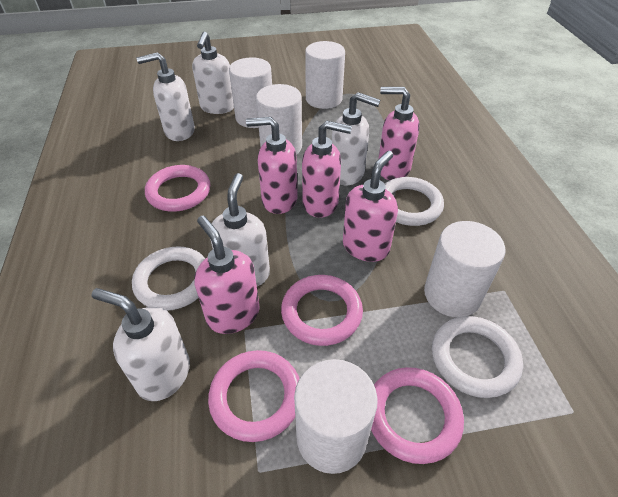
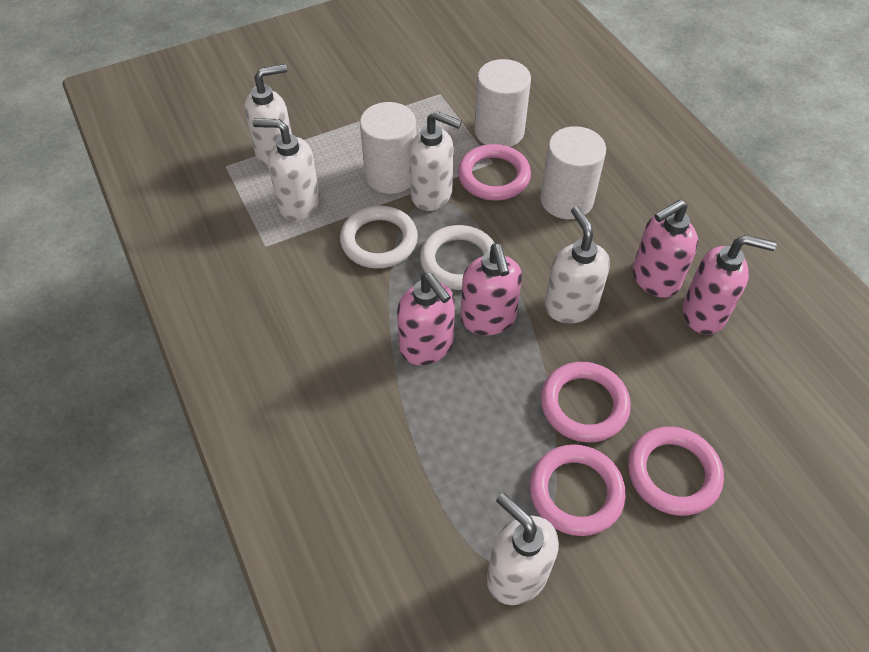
pink soap dispenser: 5 -> 4
white cylinder: 5 -> 3
white ring: 3 -> 2

